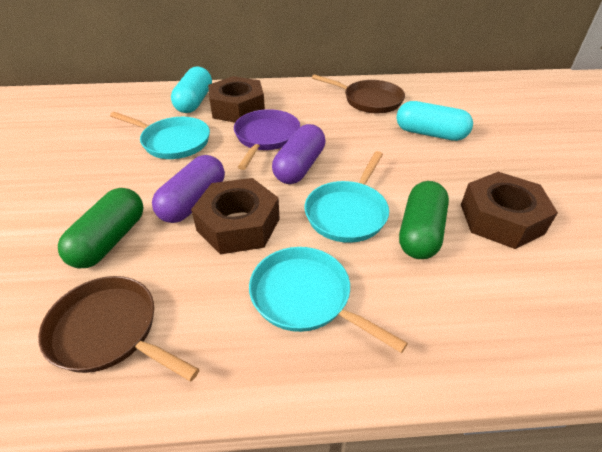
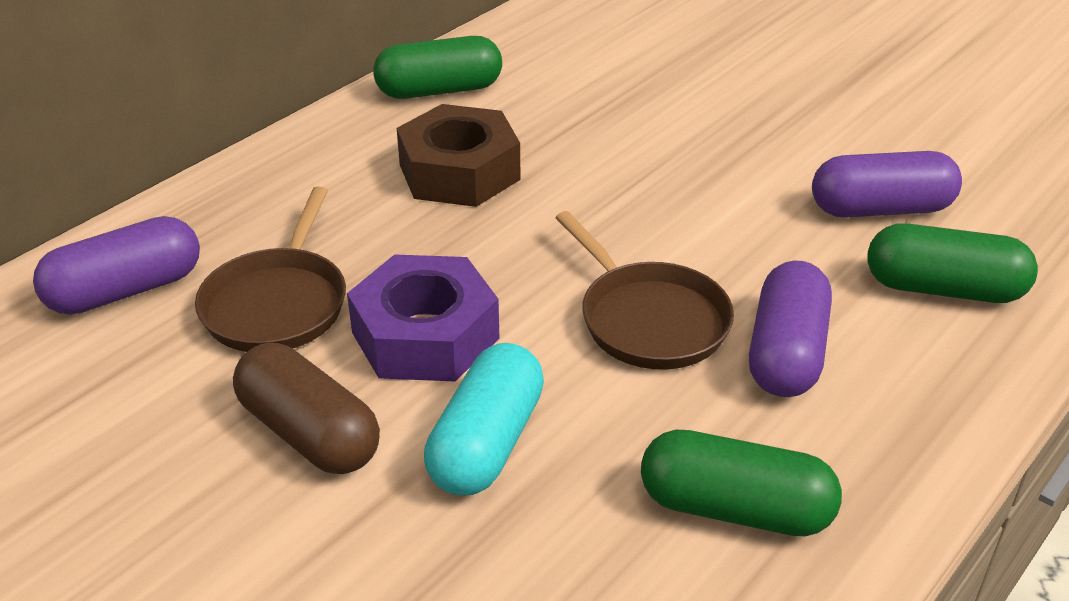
brown capsule: 0 -> 1
brown nut: 3 -> 1
green capsule: 2 -> 3
purple capsule: 2 -> 3
purple nut: 0 -> 1
purple pan: 1 -> 0
turquoise capsule: 2 -> 1
turquoise pan: 3 -> 0

